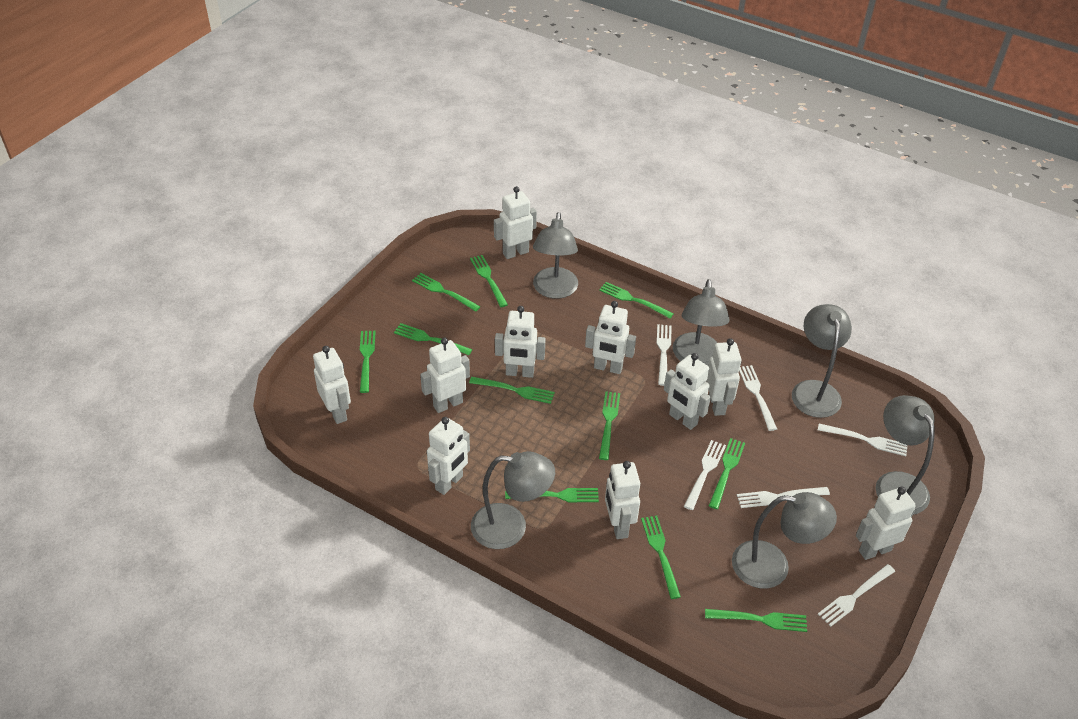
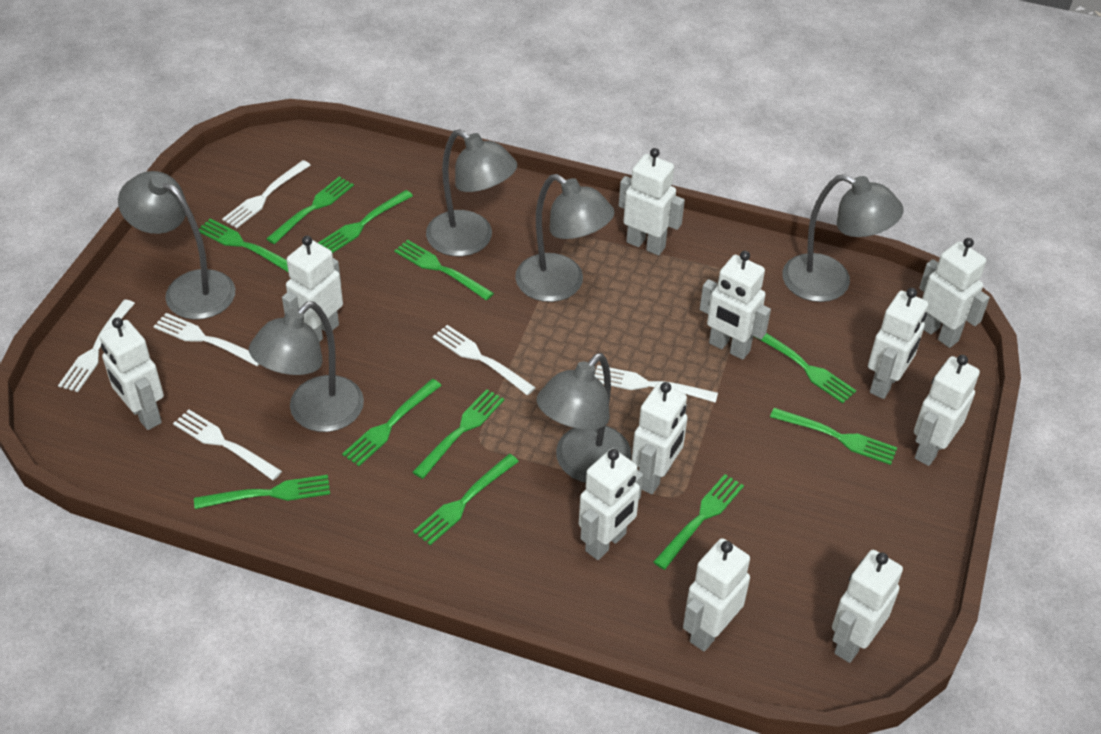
white robot: 10 -> 11

